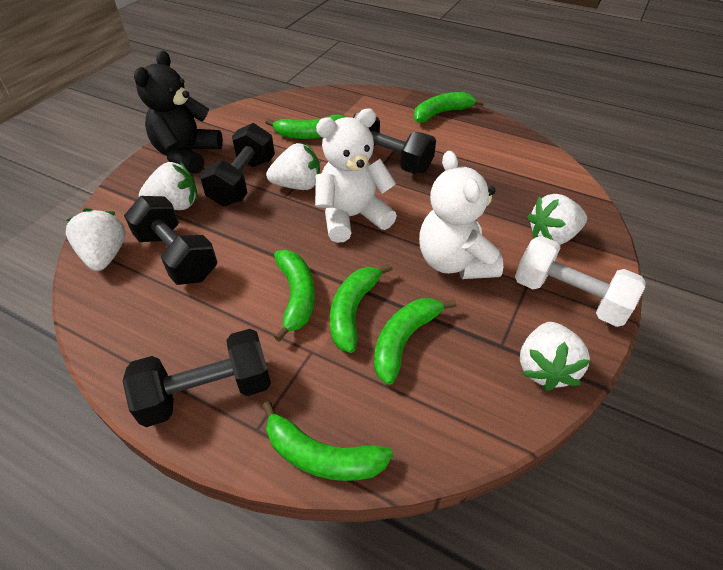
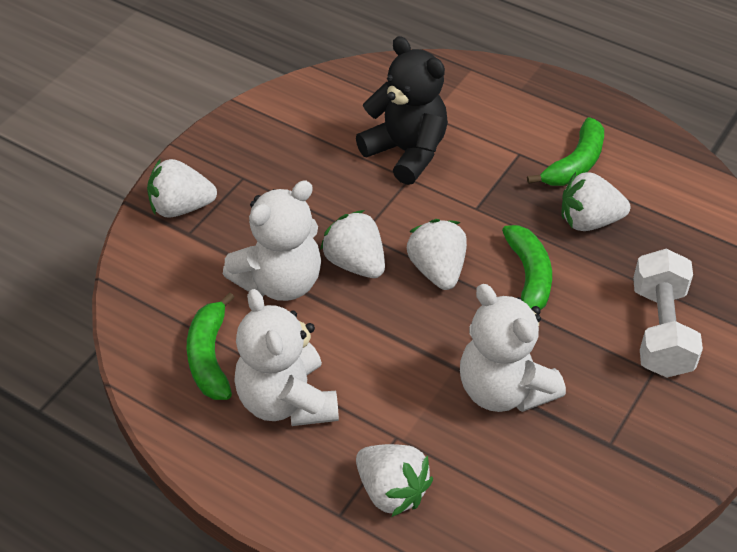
black dumbbell: 4 -> 0
green banana: 6 -> 3
white teddy bear: 2 -> 3

